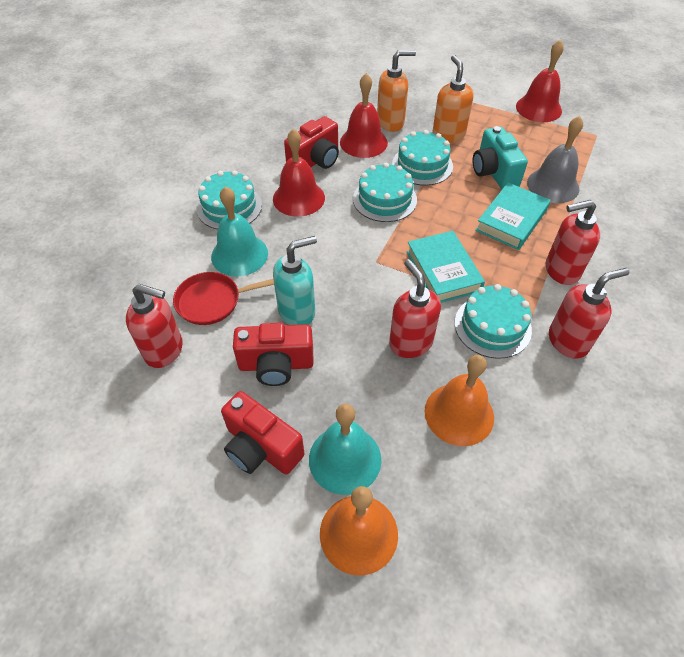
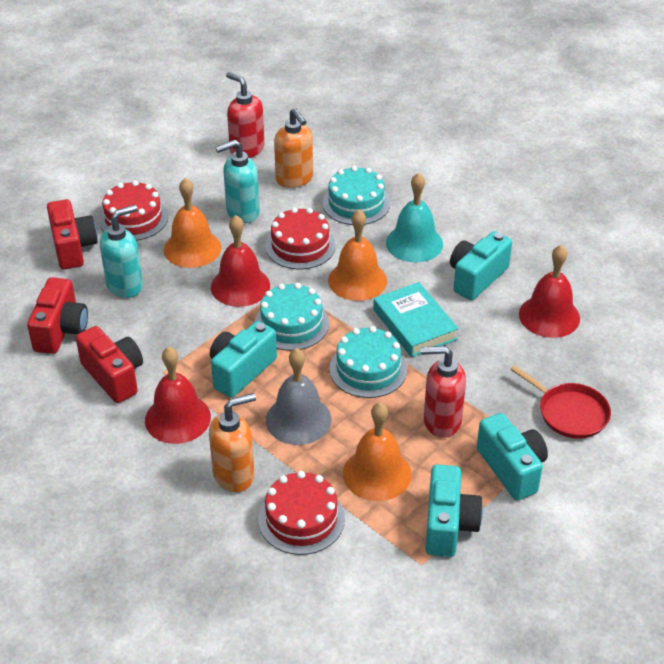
orange bell: 2 -> 3
red cake: 0 -> 3
red soap dispenser: 4 -> 2
turquoise bell: 2 -> 1
turquoise book: 2 -> 1
turquoise cake: 4 -> 3
turquoise camera: 1 -> 4
turquoise soap dispenser: 1 -> 2

